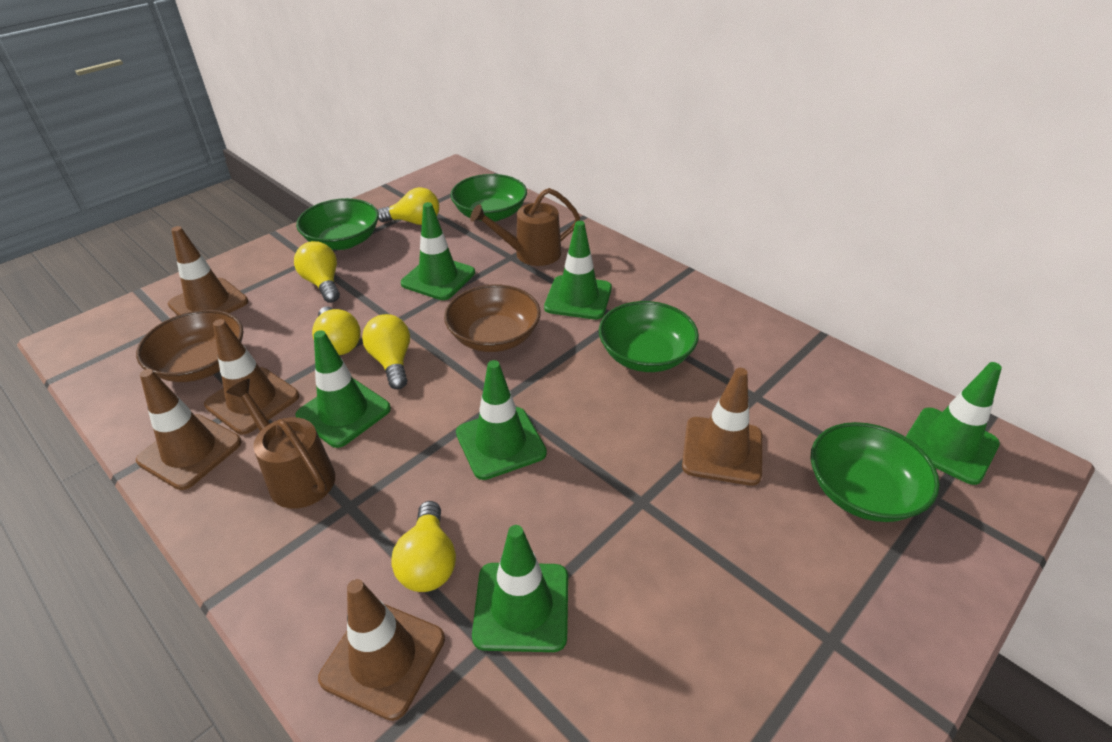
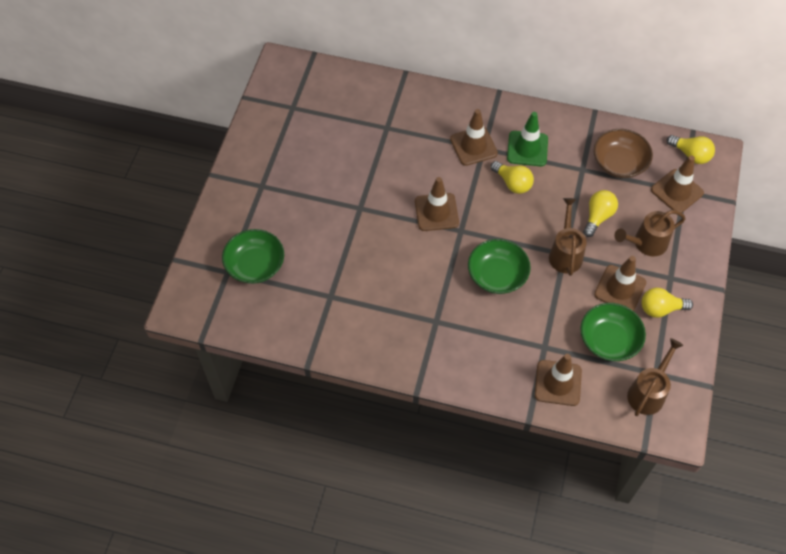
brown bowl: 2 -> 1
brown watering can: 2 -> 3
green bowl: 4 -> 3
green traffic cone: 6 -> 1
yellow light bulb: 5 -> 4

